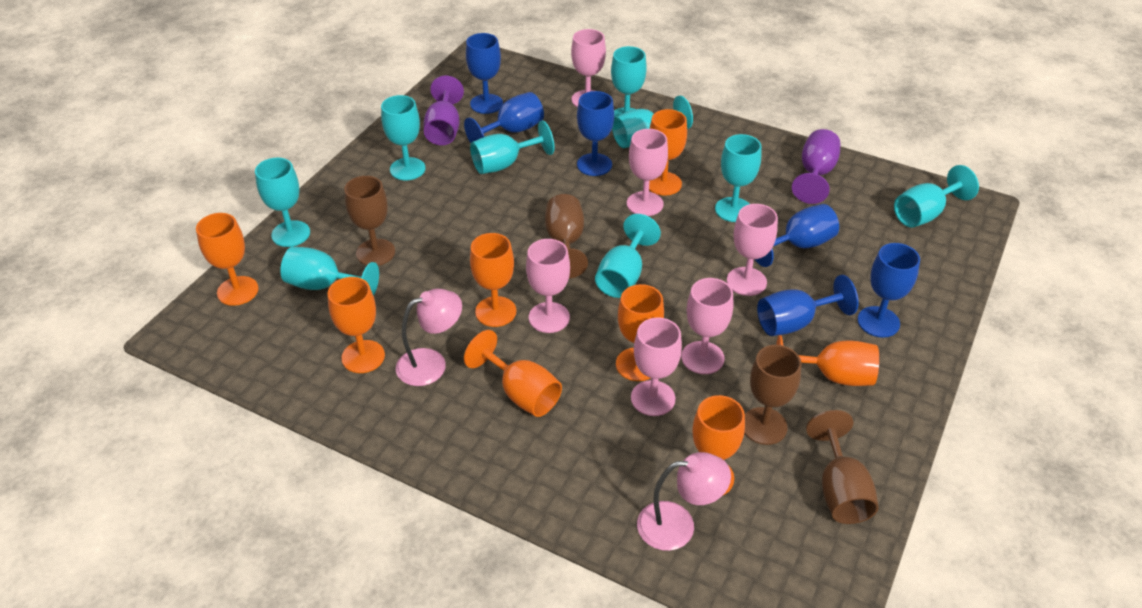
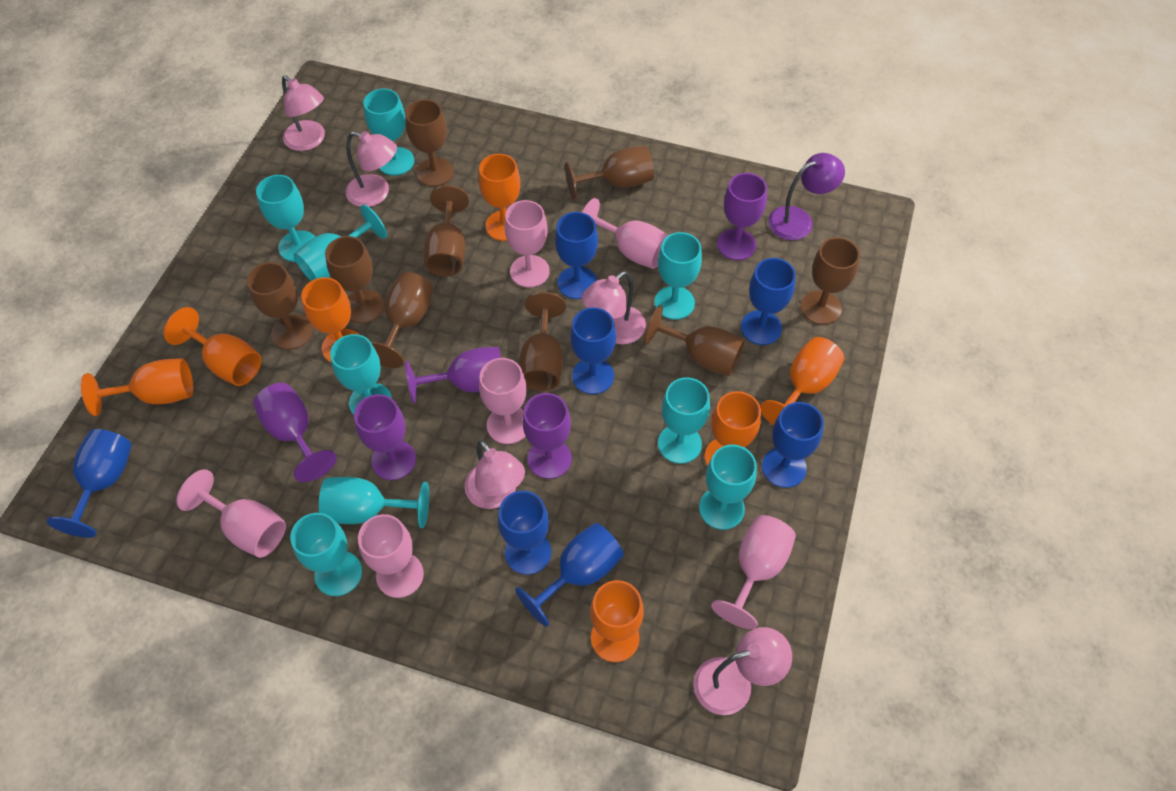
blue goblet: 6 -> 7
brown goblet: 4 -> 9
orange goblet: 8 -> 7
pink lamp: 2 -> 5
purple goblet: 2 -> 5
purple lamp: 0 -> 1

